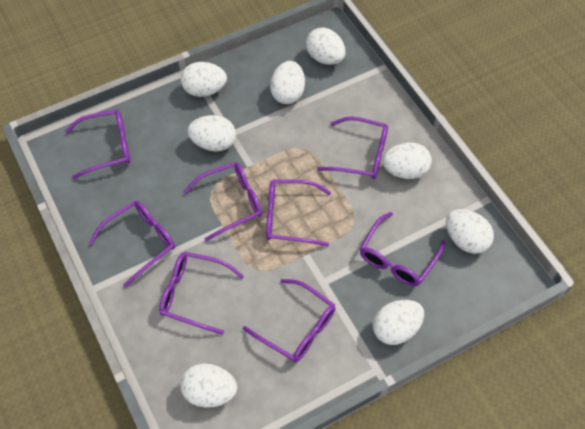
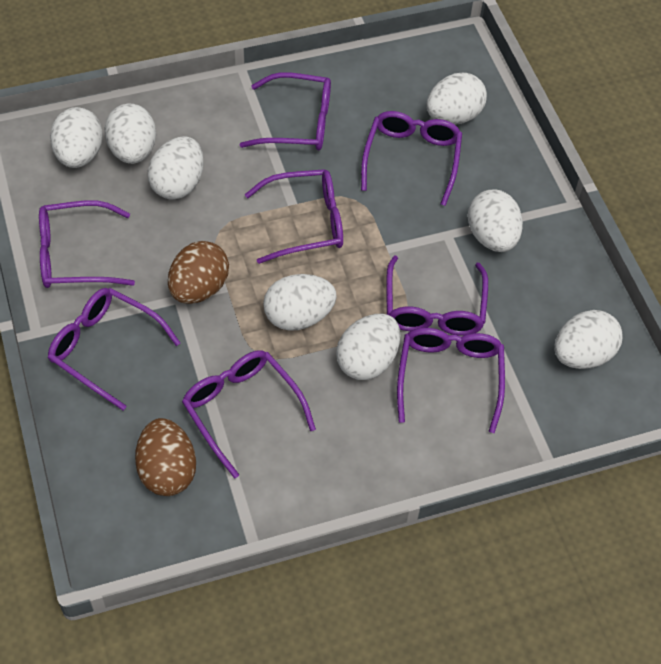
brown egg: 0 -> 2

